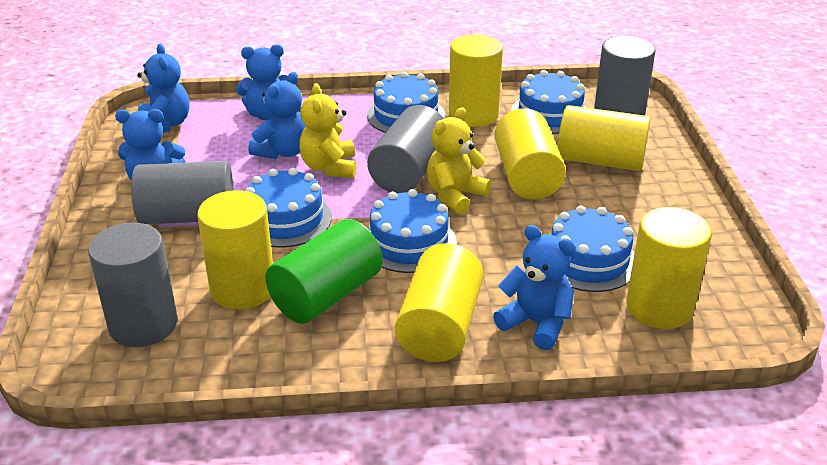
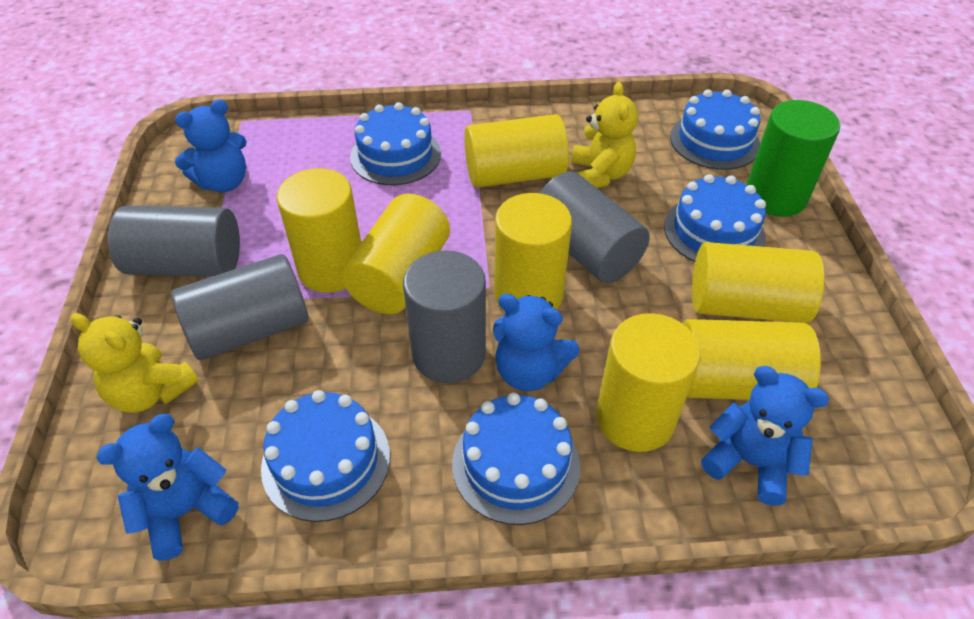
blue teddy bear: 5 -> 4
yellow cylinder: 6 -> 7

